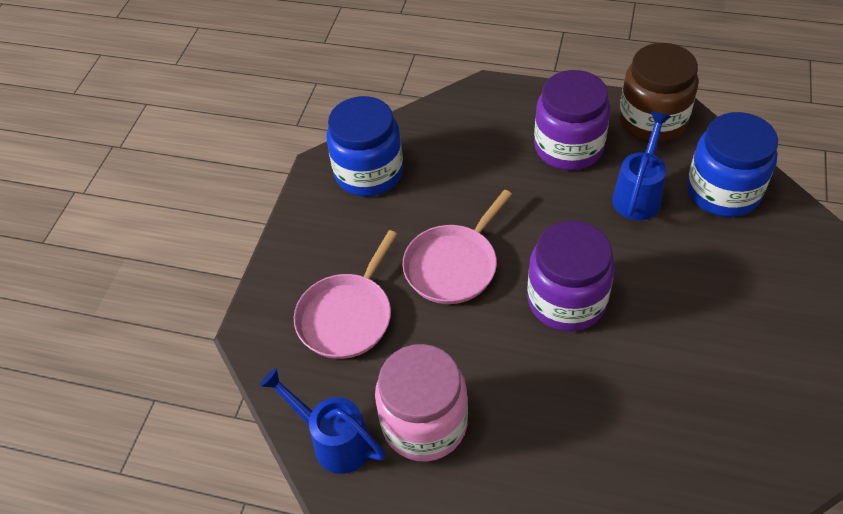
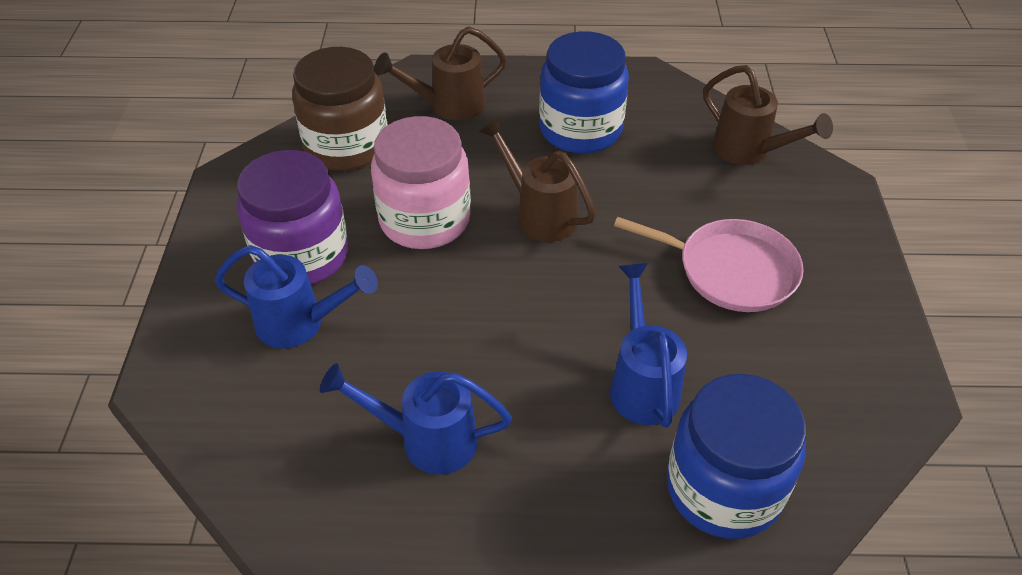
blue watering can: 2 -> 3
brown watering can: 0 -> 3
pink pan: 2 -> 1
purple jar: 2 -> 1

